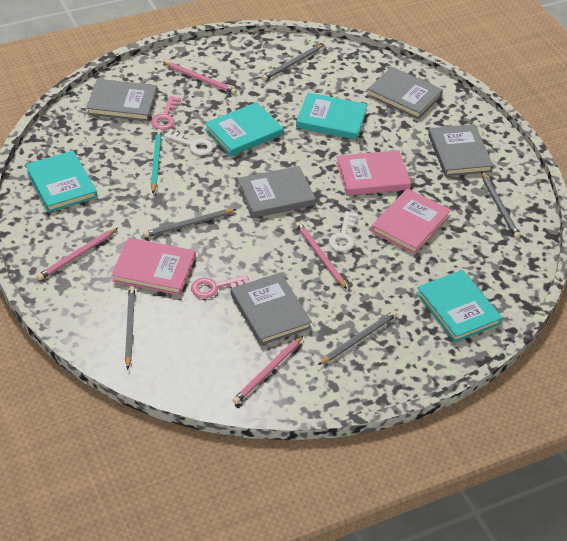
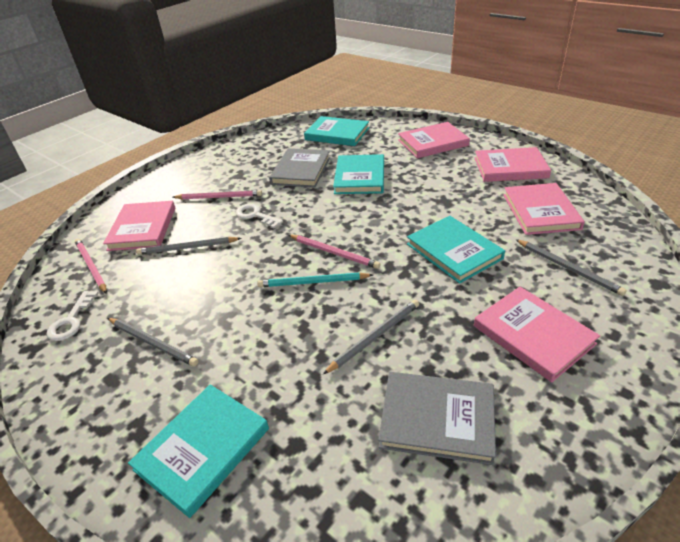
grey book: 5 -> 2
grey pencil: 5 -> 4
pink book: 3 -> 5
pink key: 2 -> 0
pink pencil: 4 -> 3

